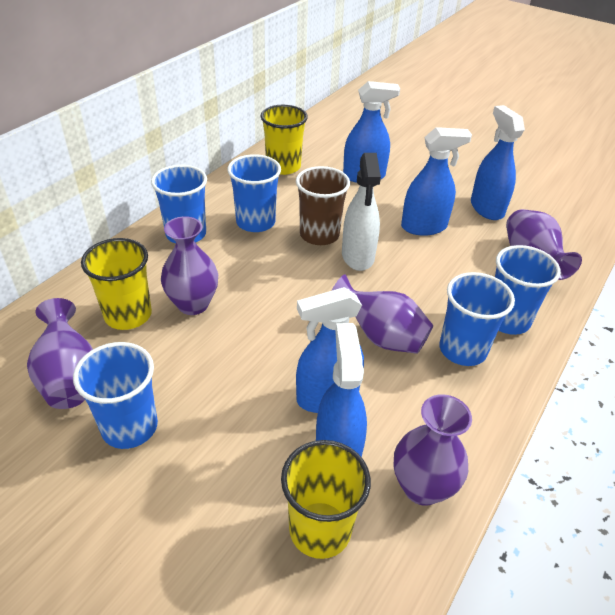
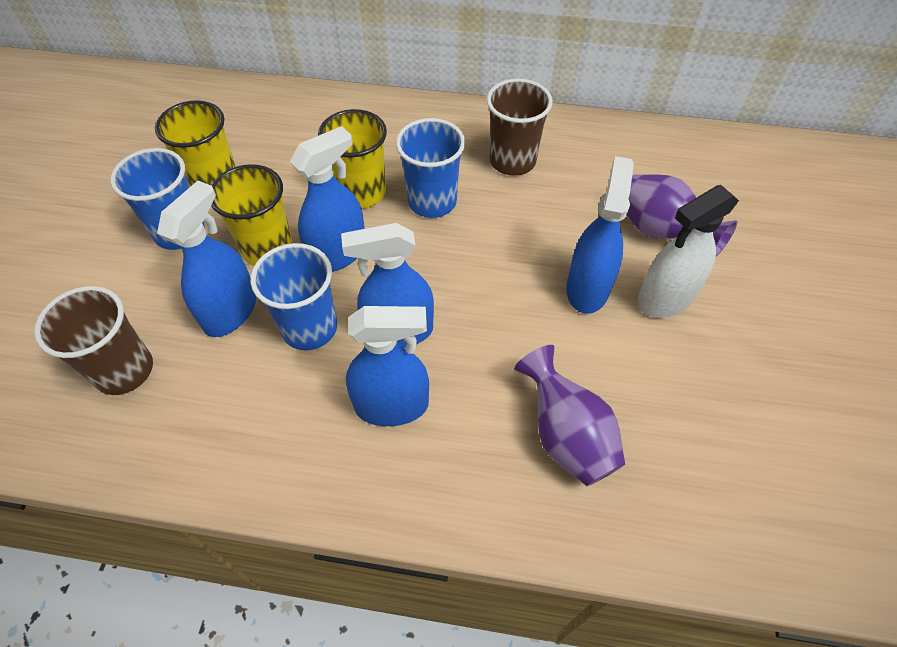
blue cup: 5 -> 3
brown cup: 1 -> 2
purple vase: 5 -> 2

